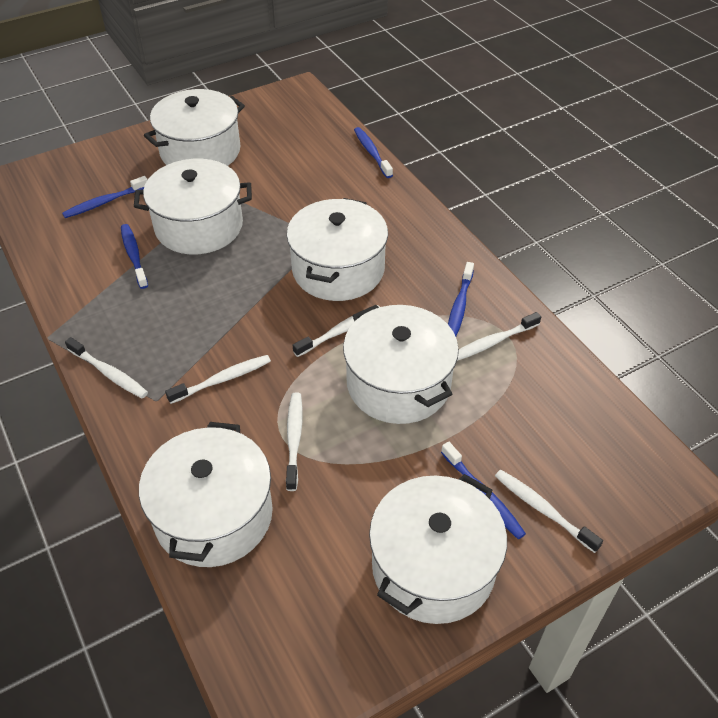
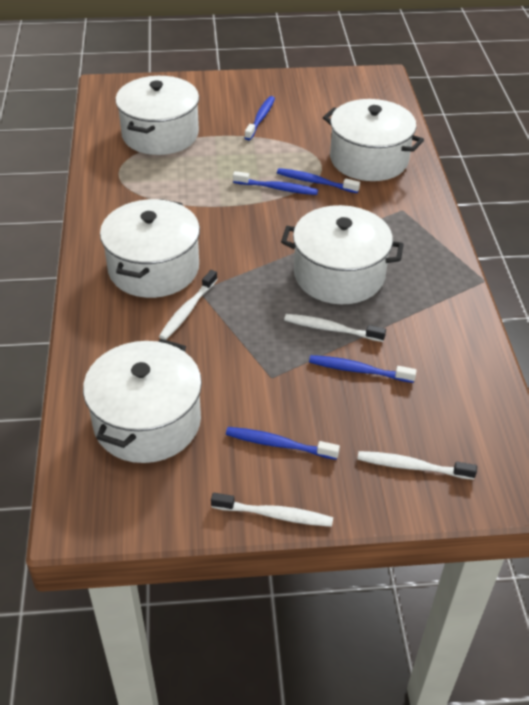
white pot: 6 -> 5
white toothbrush: 6 -> 4

